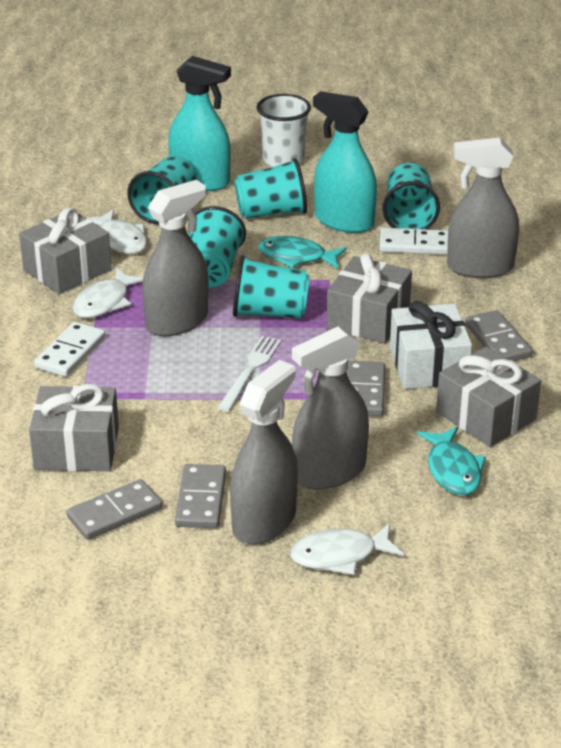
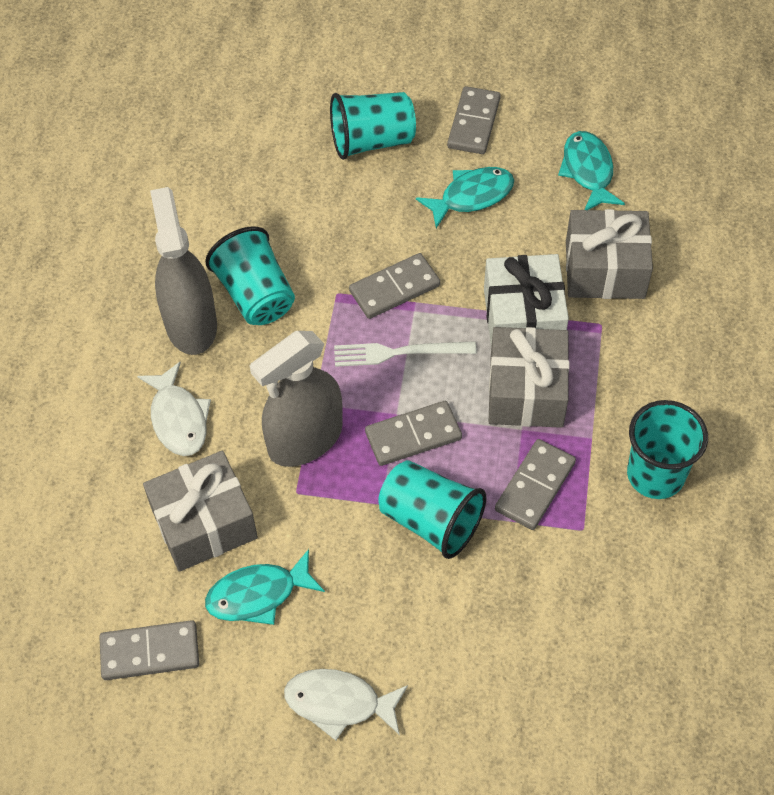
grey domino: 4 -> 5
grey gift: 4 -> 3
grey spray bottle: 4 -> 2
turquoise cup: 5 -> 4
turquoise fish: 2 -> 3
turquoise spray bottle: 2 -> 0
white cup: 1 -> 0
white domino: 2 -> 0
white fish: 3 -> 2

